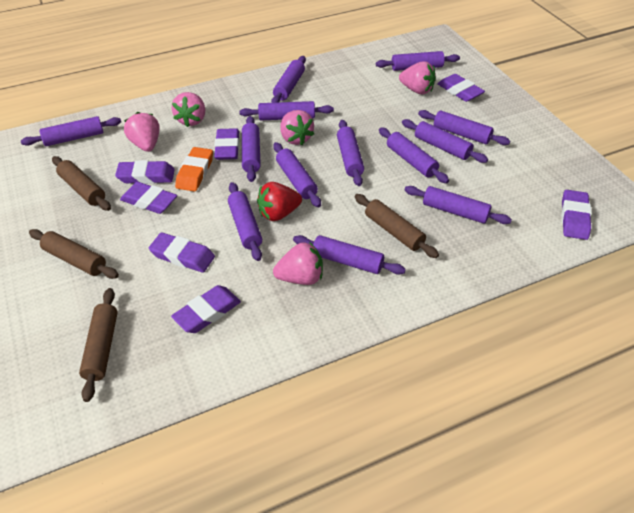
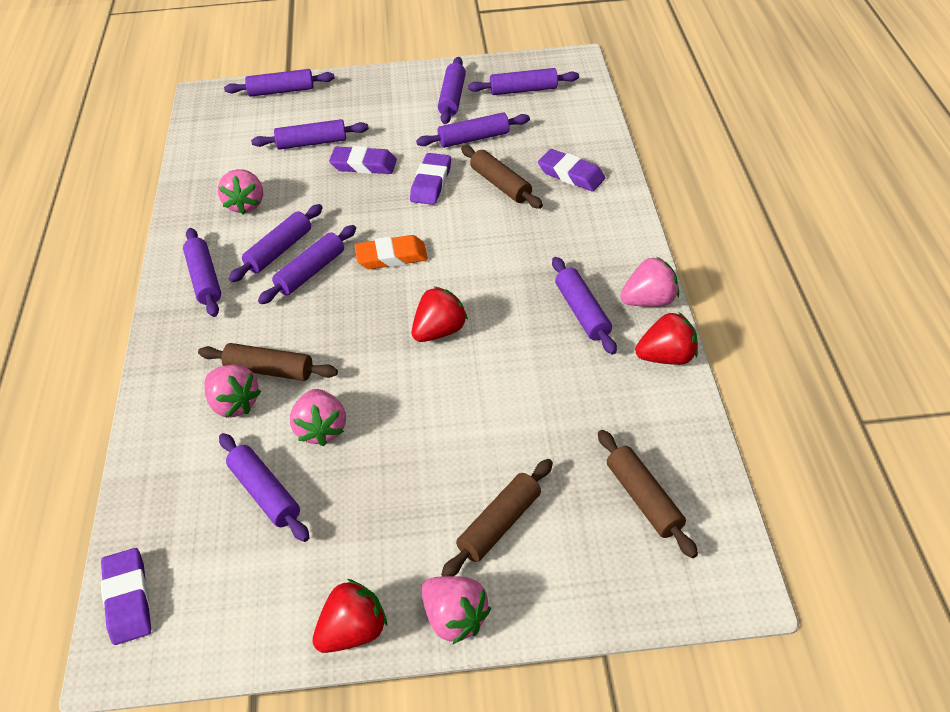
purple eraser: 7 -> 4
purple rolling pin: 13 -> 10
red strawberry: 1 -> 3

